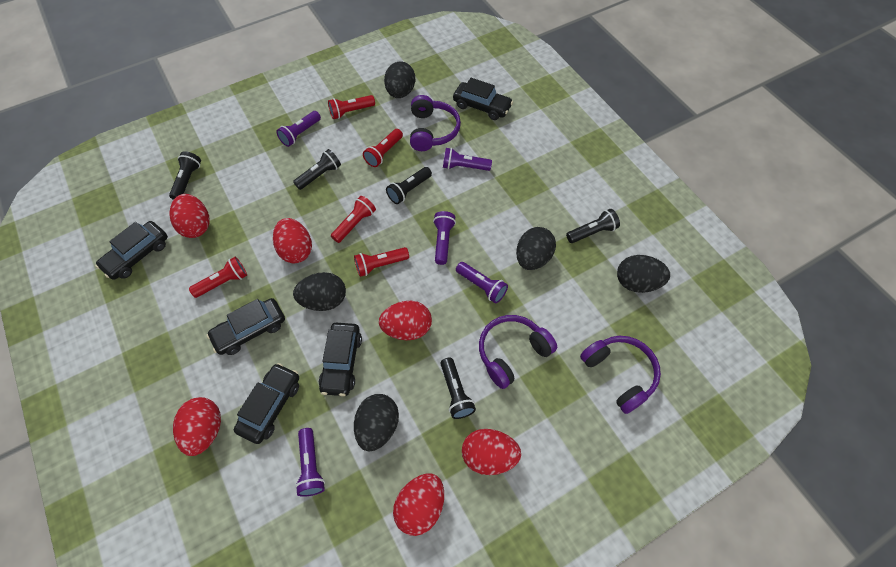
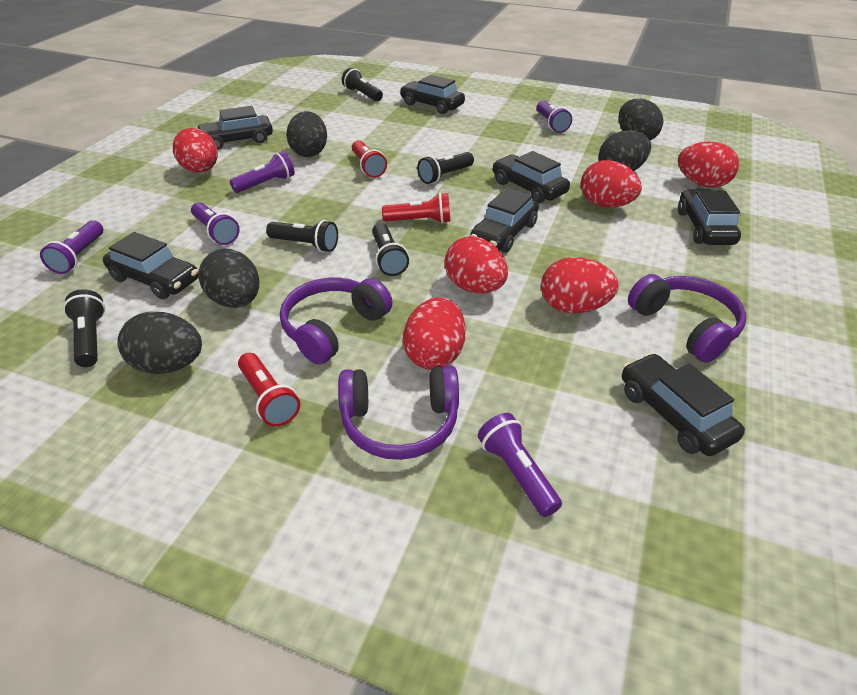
black car: 5 -> 7
red flashlight: 5 -> 3

